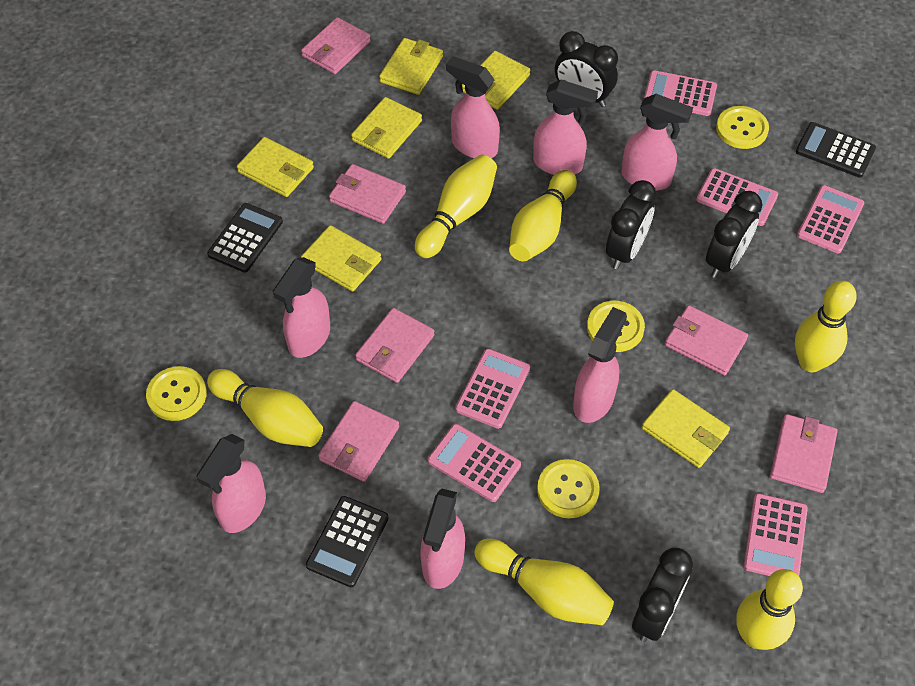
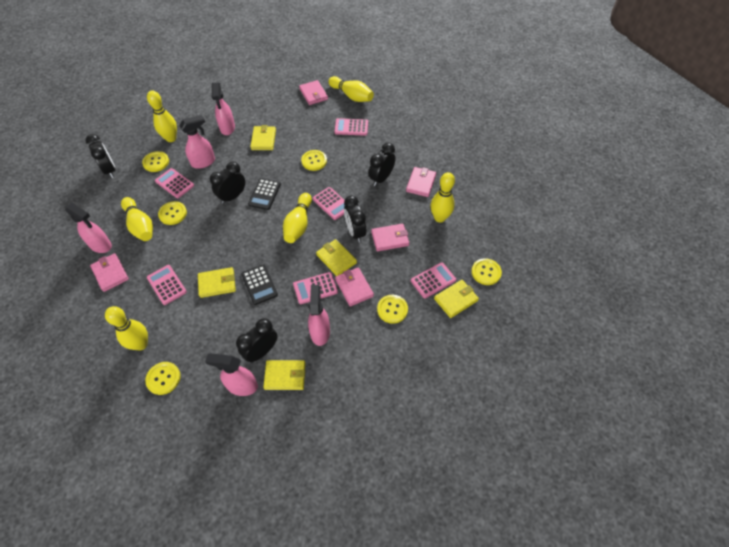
black calculator: 3 -> 2
black clock: 4 -> 5
pink spray bottle: 7 -> 5
pink wallet: 6 -> 5
yellow button: 4 -> 6
yellow wallet: 6 -> 5

